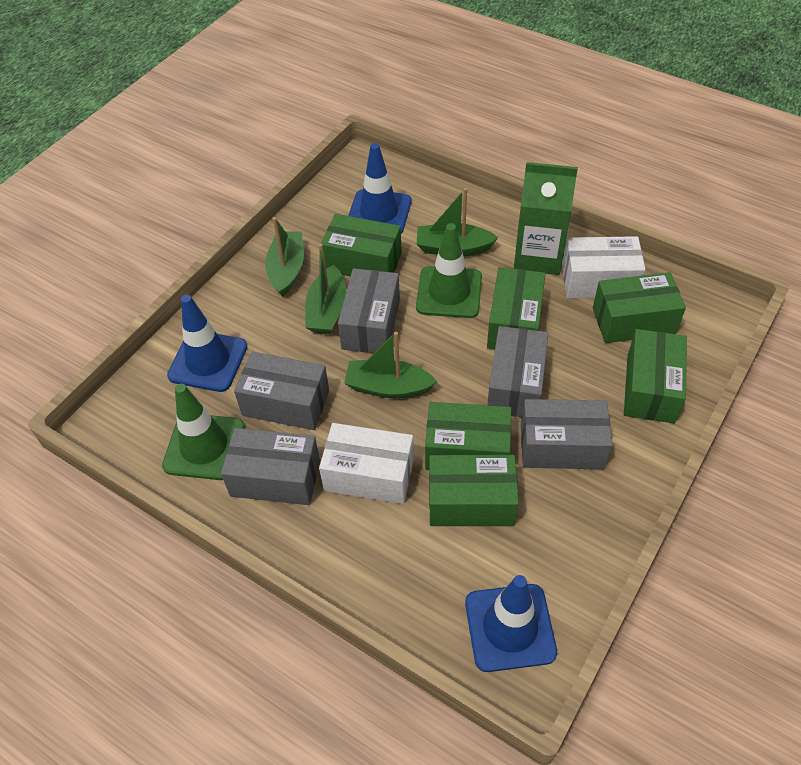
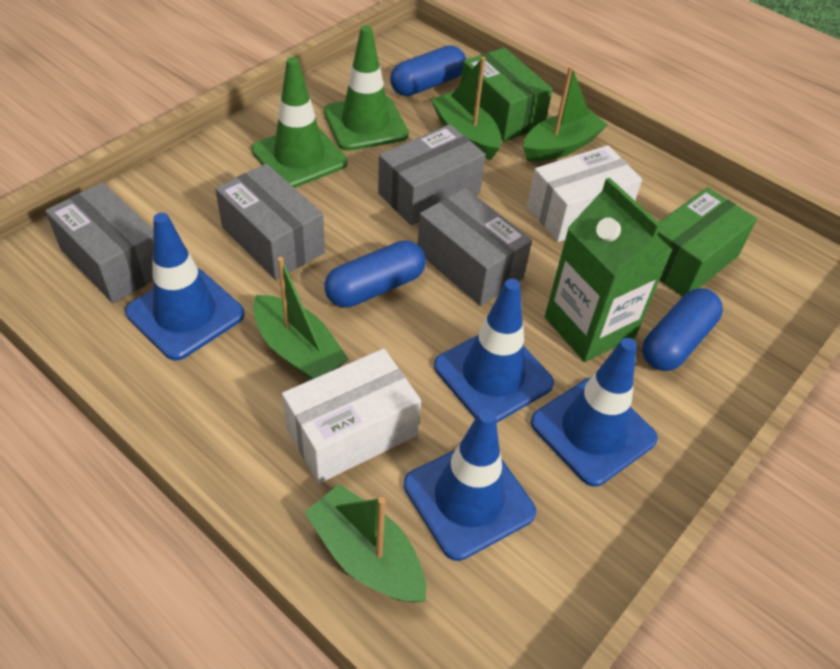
blue capsule: 0 -> 3
blue traffic cone: 3 -> 4
green box: 6 -> 2
grey box: 5 -> 4

